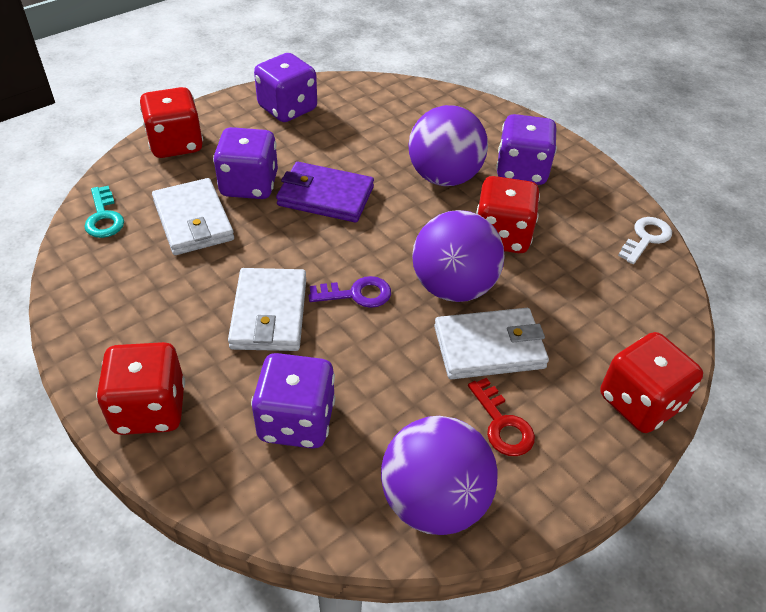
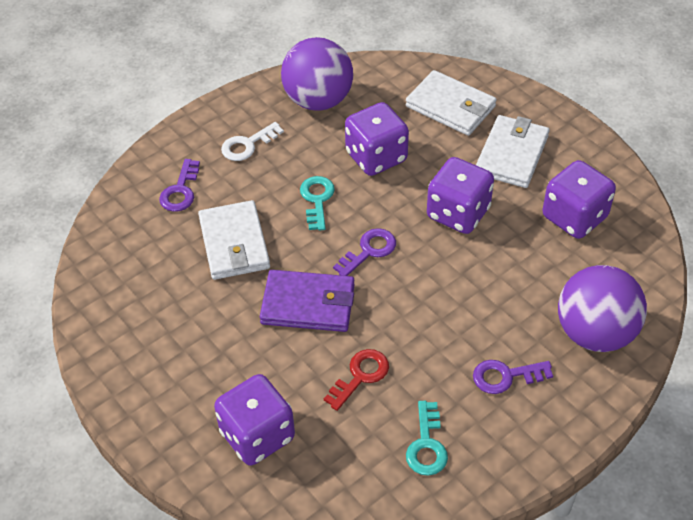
purple ball: 3 -> 2
purple key: 1 -> 3
red dice: 4 -> 0
turquoise key: 1 -> 2

